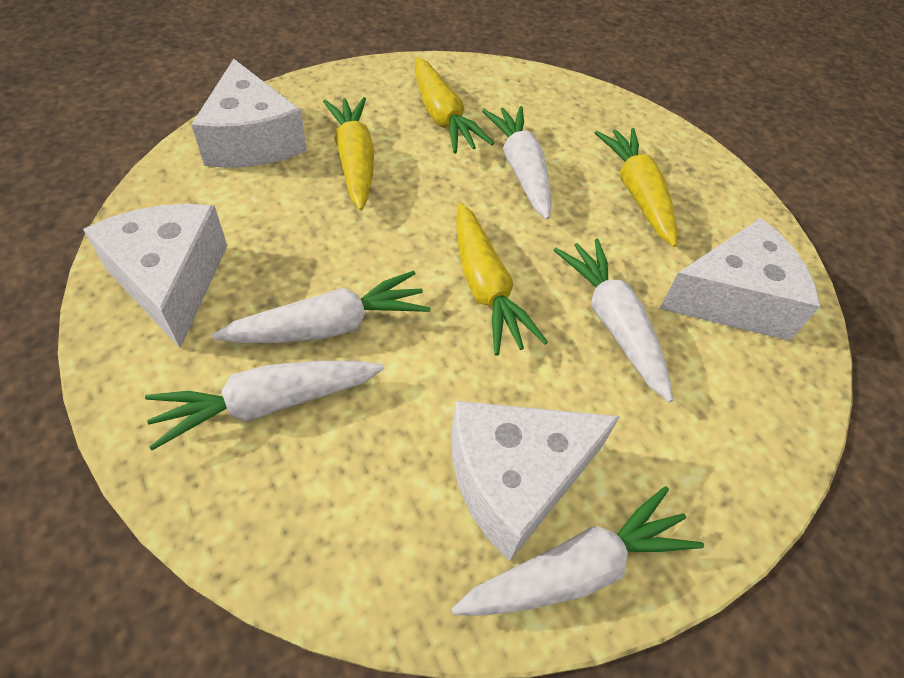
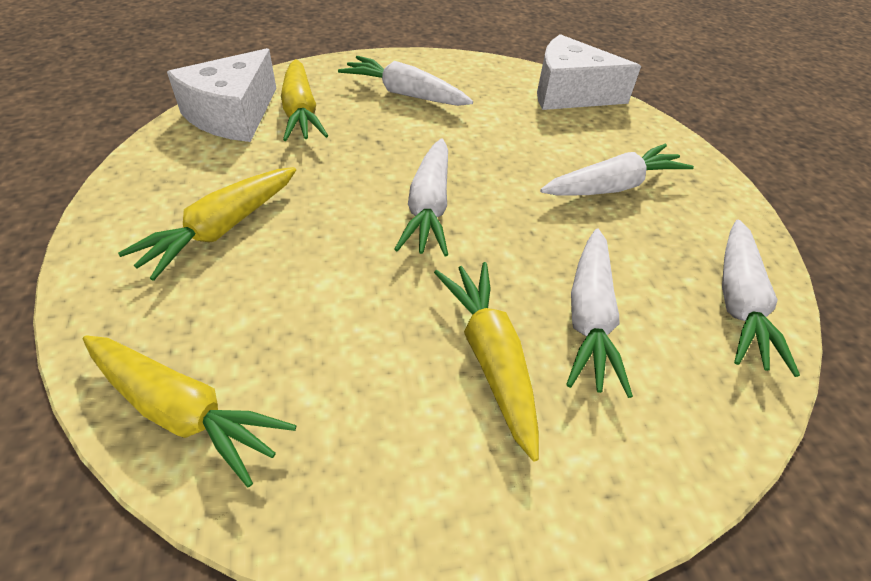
white cheese: 4 -> 2

